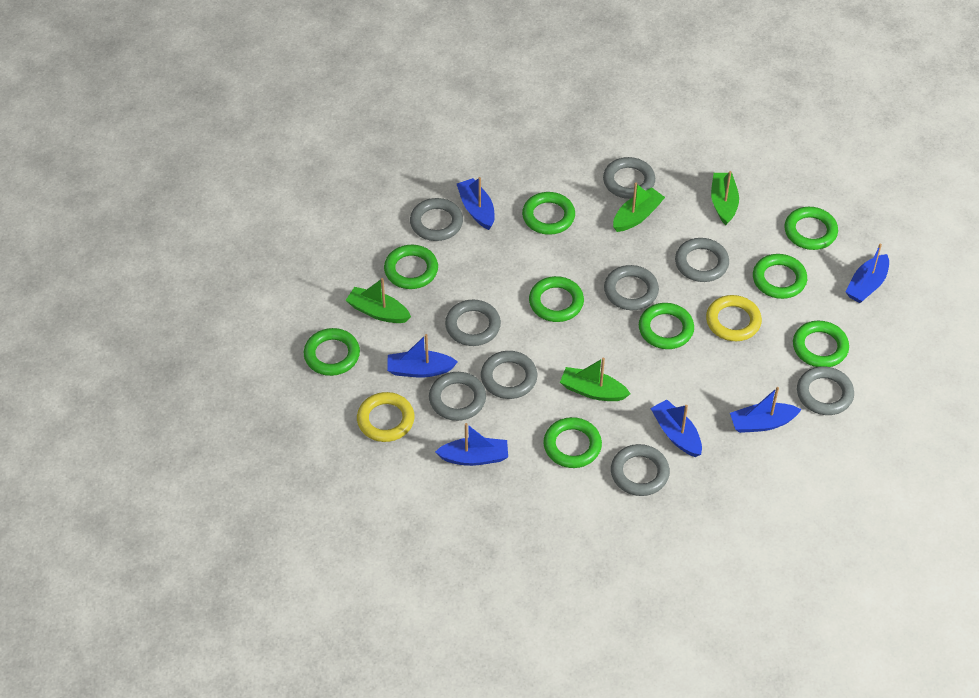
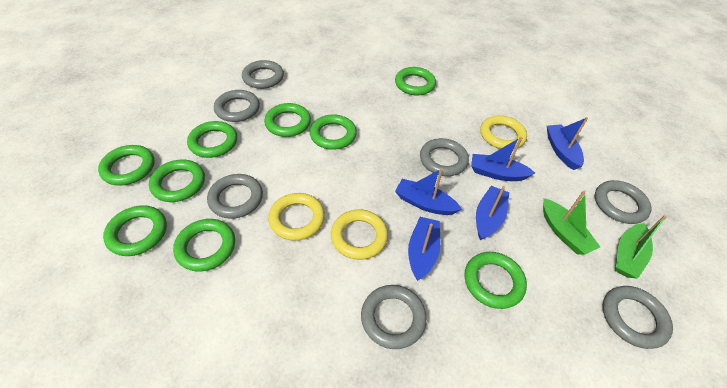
blue boat: 6 -> 5
green boat: 4 -> 2
grey ring: 9 -> 7
yellow ring: 2 -> 3

